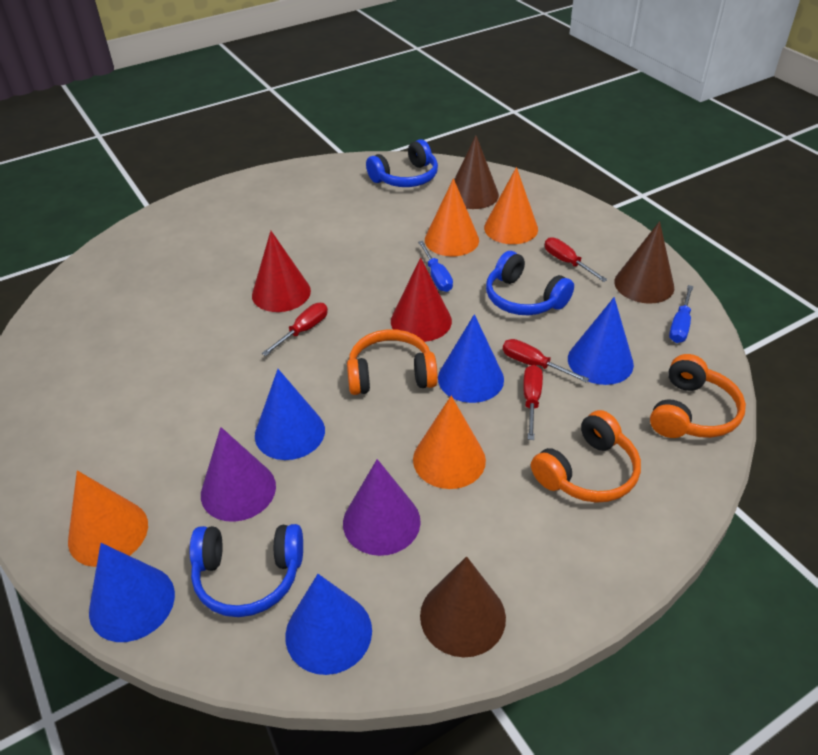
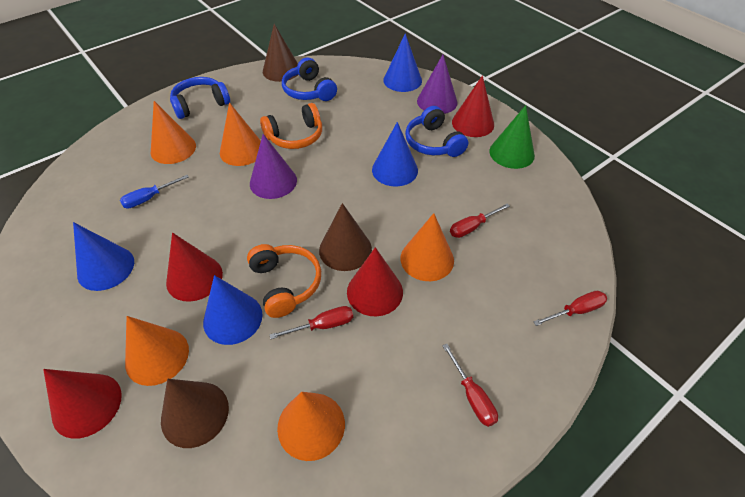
blue cone: 5 -> 4
blue screwdriver: 2 -> 1
green cone: 0 -> 1
orange cone: 4 -> 5
orange headphones: 3 -> 2
red cone: 2 -> 4

